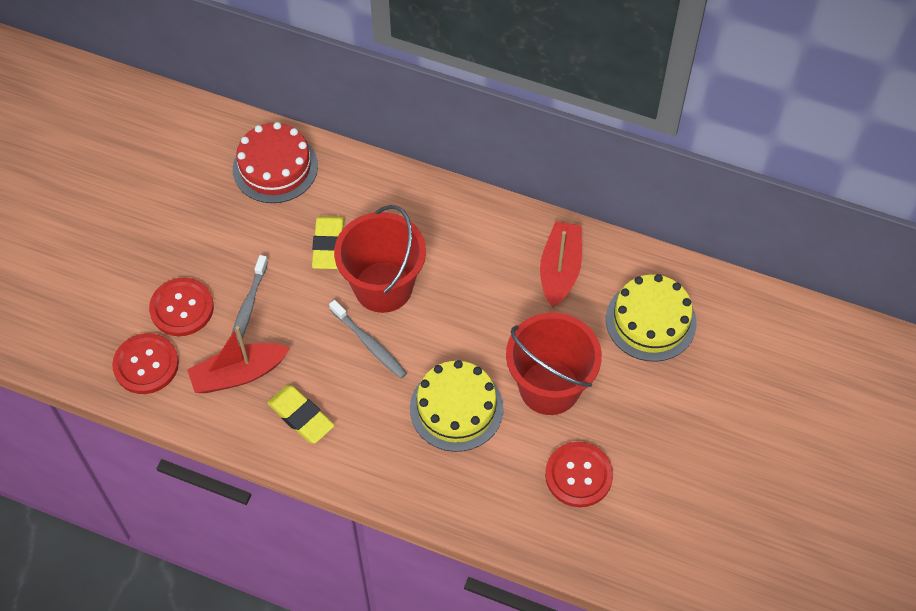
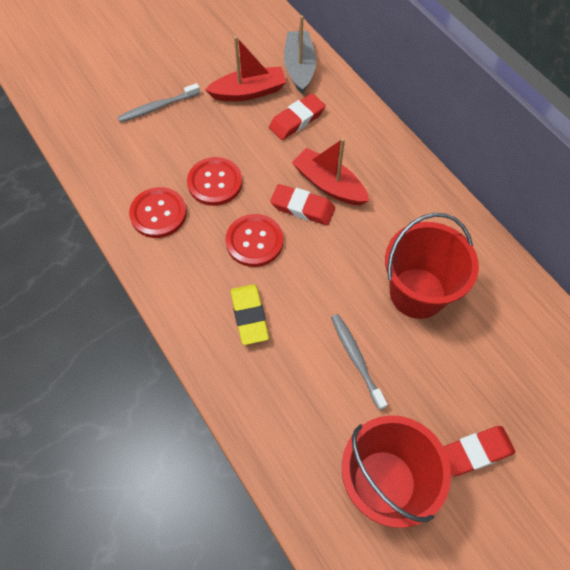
grey boat: 0 -> 1
red cake: 1 -> 0
red eraser: 0 -> 3
yellow cake: 2 -> 0
yellow eraser: 2 -> 1

